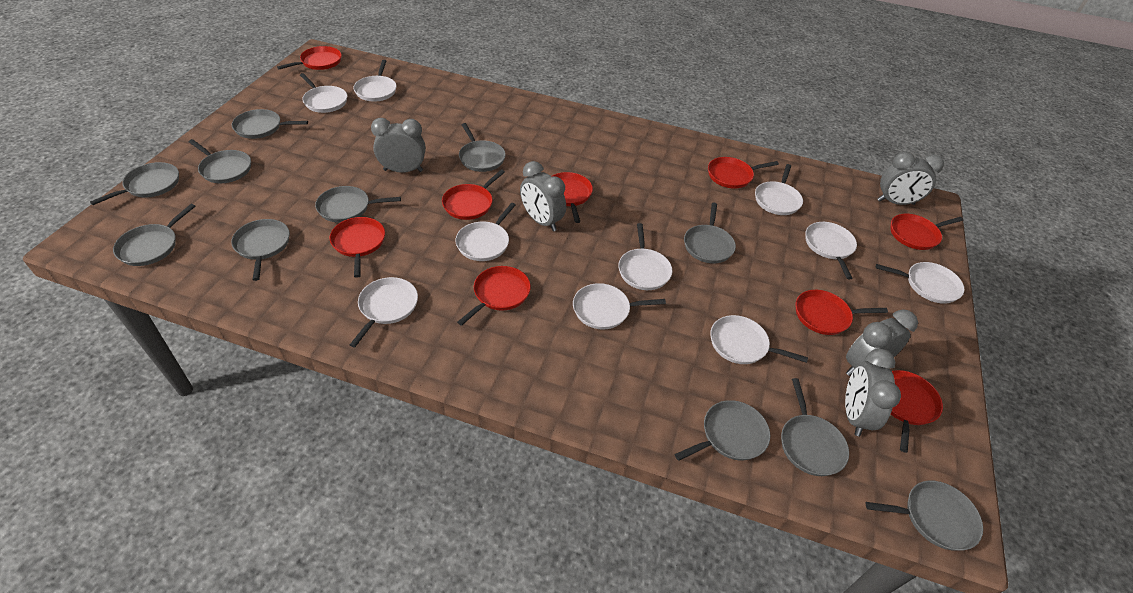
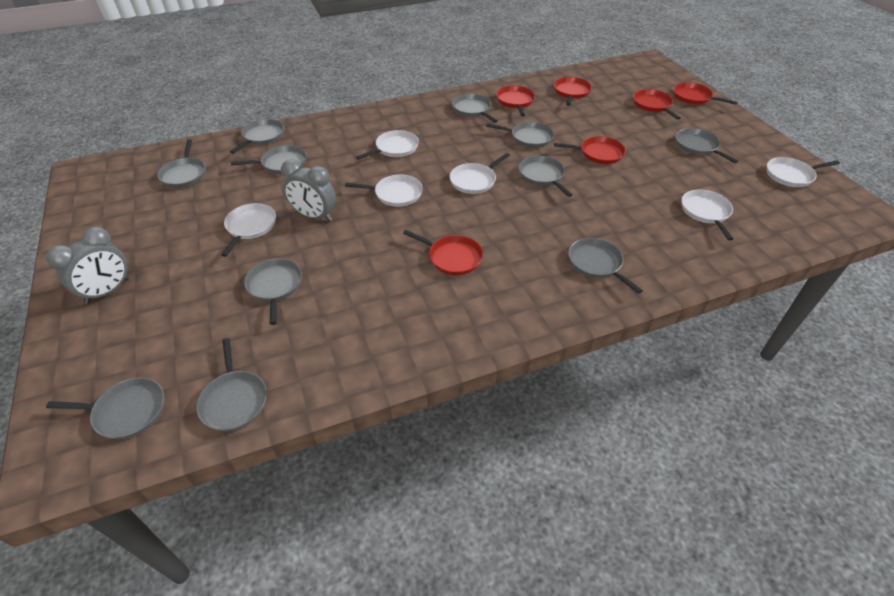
grey clock: 5 -> 2
red pan: 9 -> 6
white pan: 10 -> 6

